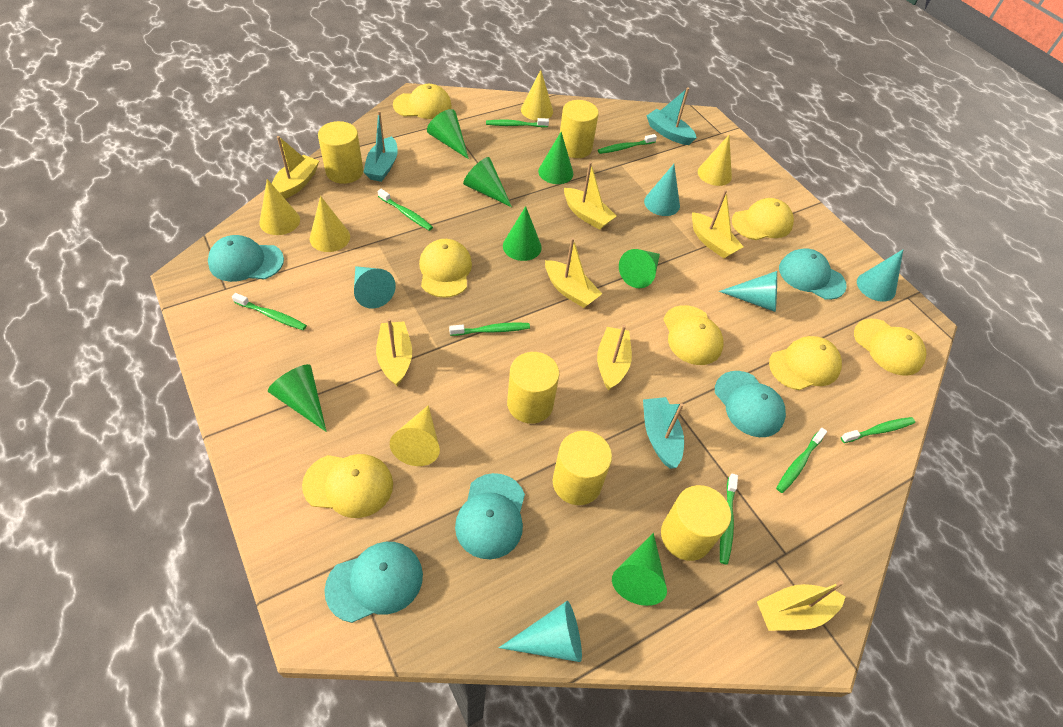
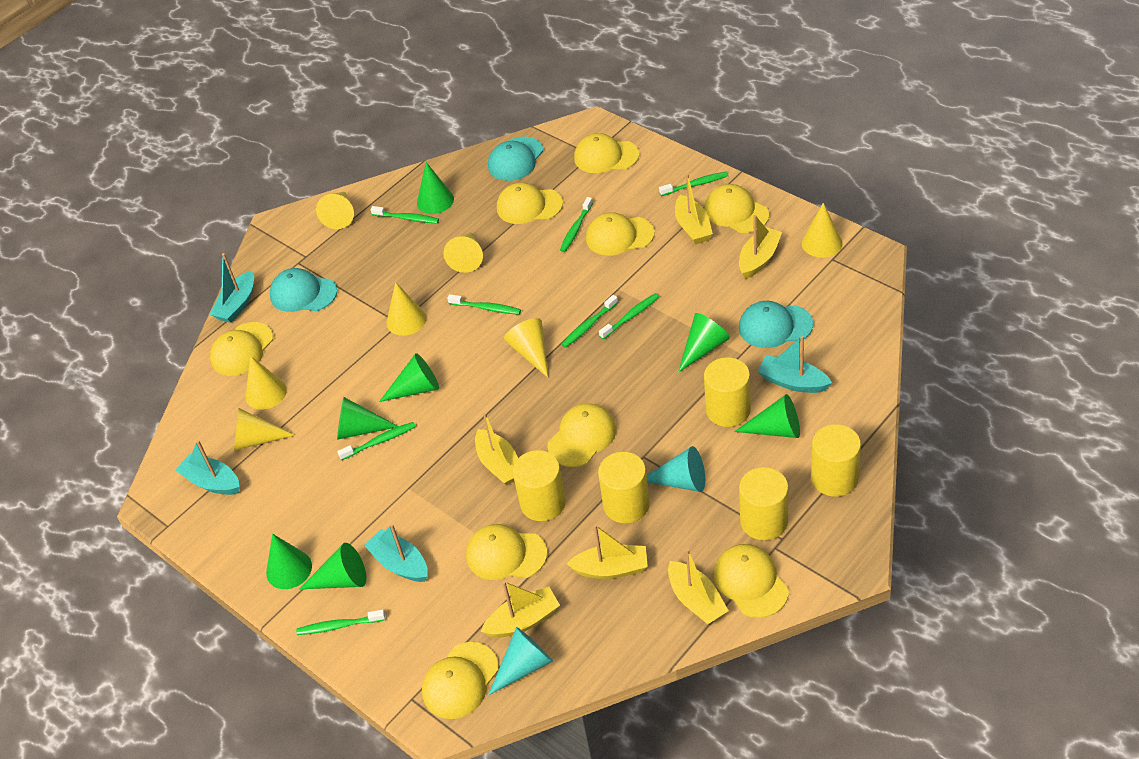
turquoise boat: 3 -> 4
turquoise cap: 5 -> 3
turquoise cone: 5 -> 2
yellow boat: 7 -> 6
yellow cap: 7 -> 9
yellow cone: 5 -> 7

